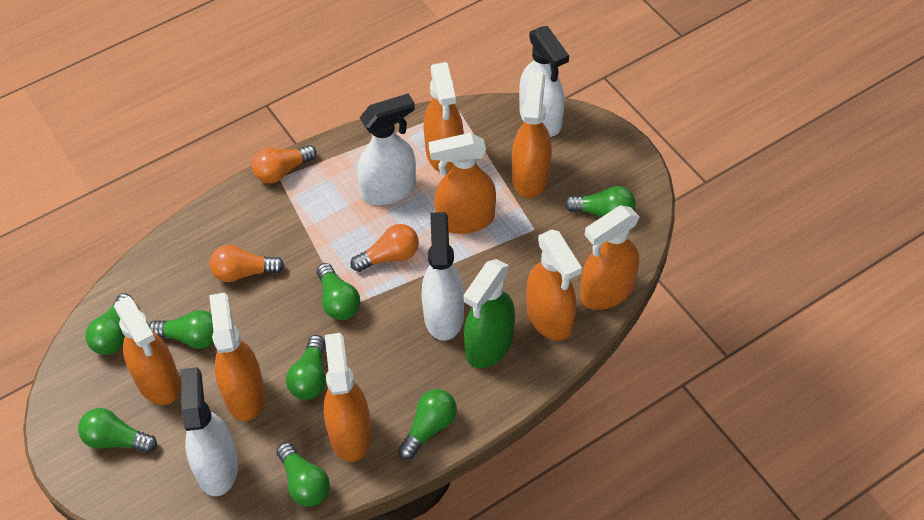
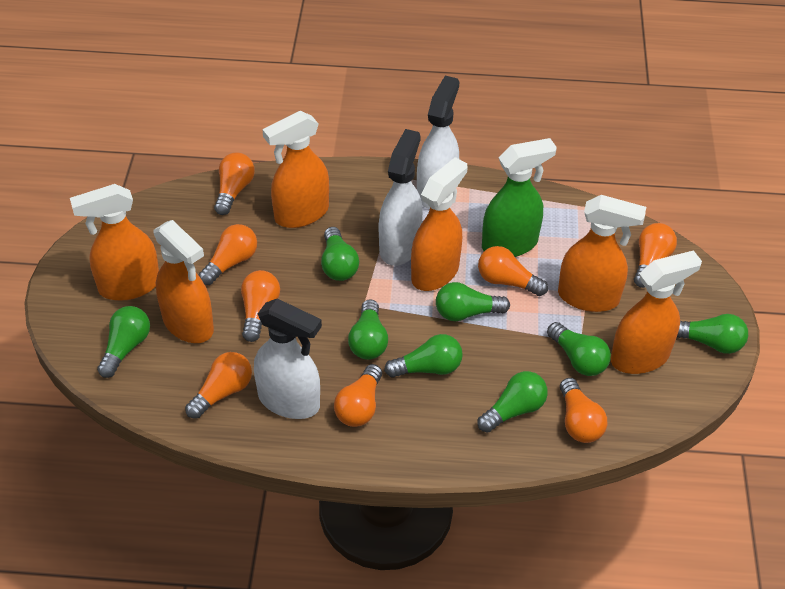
orange light bulb: 3 -> 8
orange spray bottle: 8 -> 6
white spray bottle: 4 -> 3

